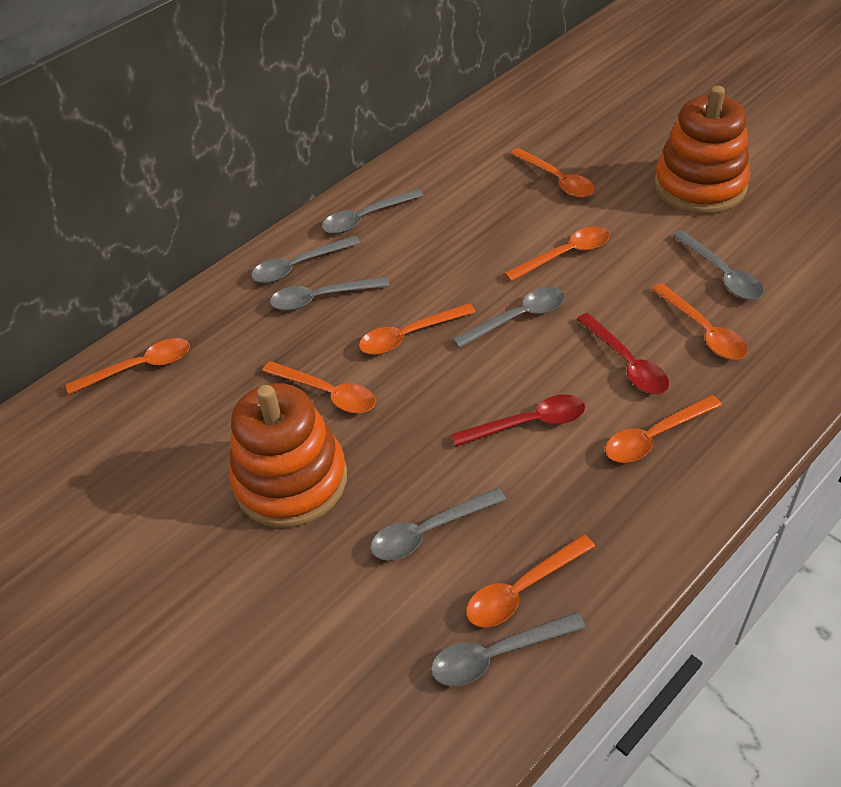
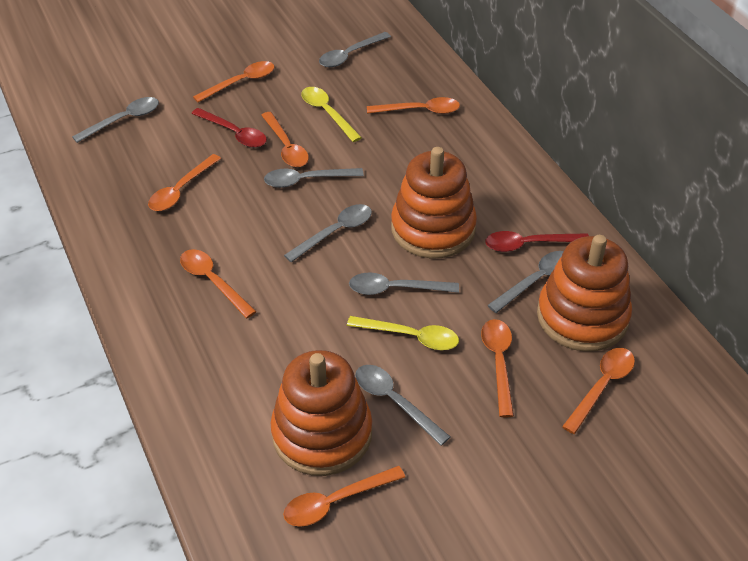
orange stacking toy: 2 -> 3
yellow spoon: 0 -> 2

